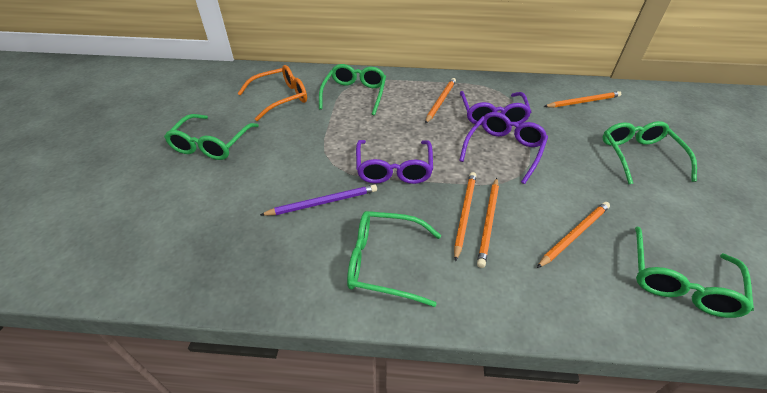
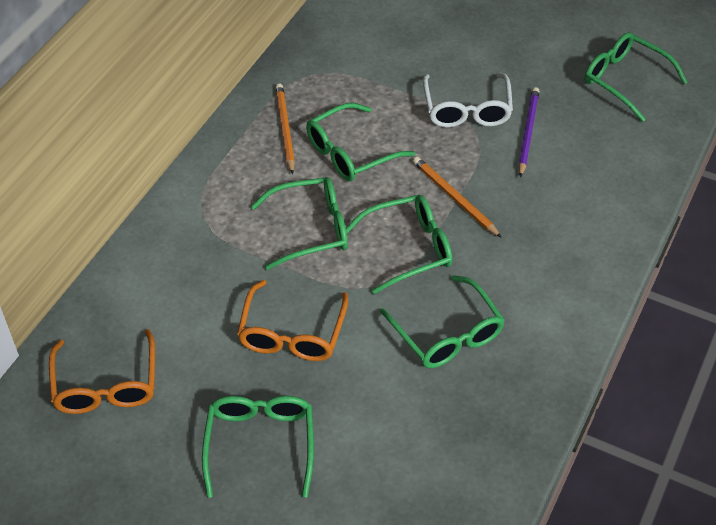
green glasses: 5 -> 6
orange glasses: 1 -> 2
orange pencil: 5 -> 2
purple glasses: 3 -> 0
white glasses: 0 -> 1

